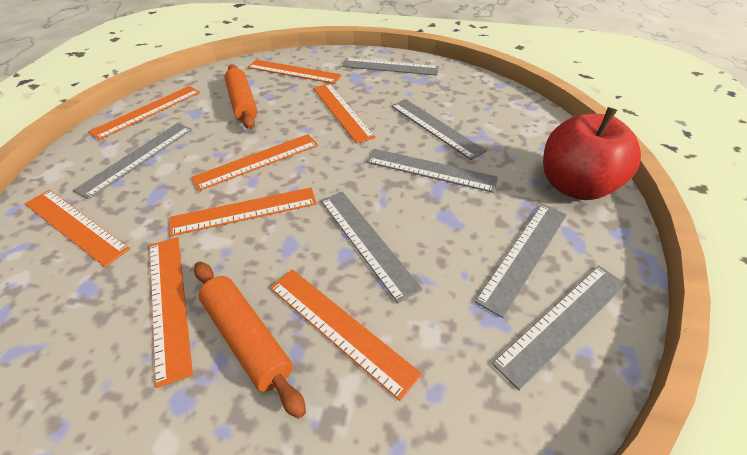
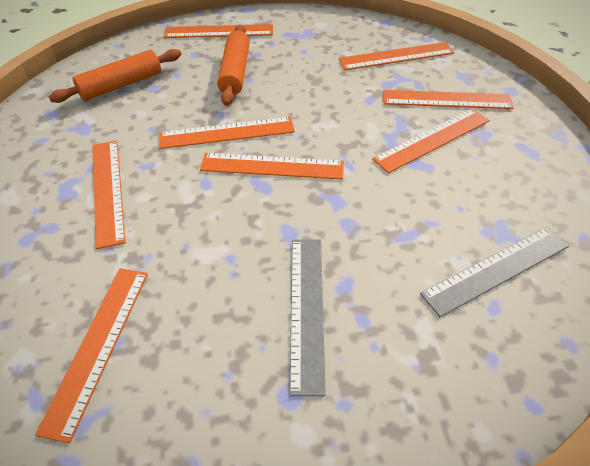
grey ruler: 7 -> 2
red apple: 1 -> 0

